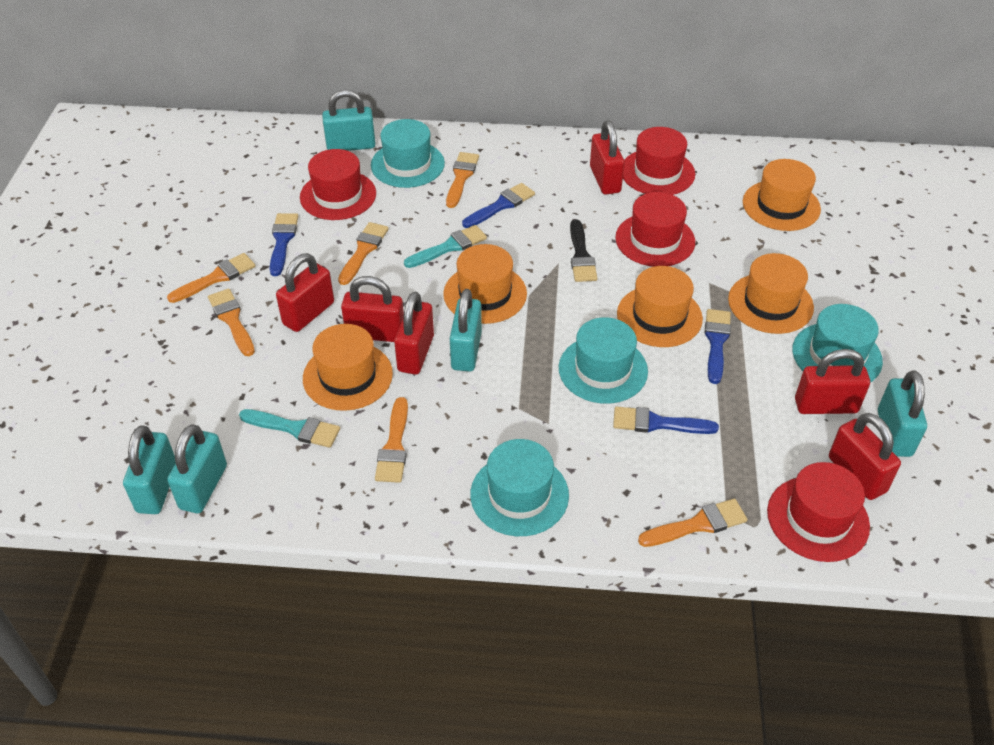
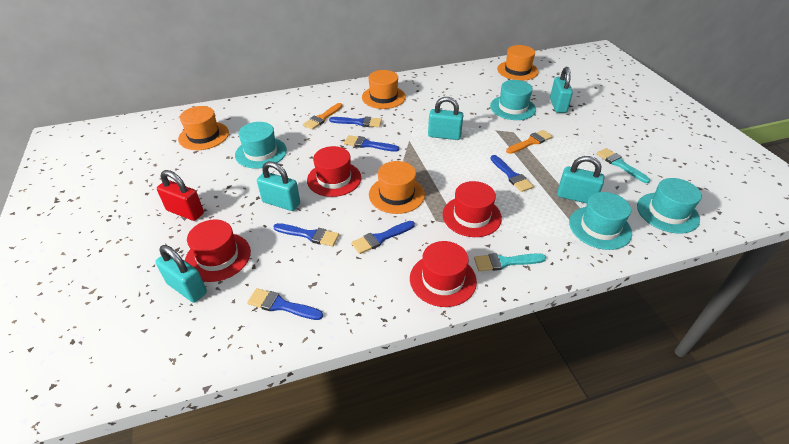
black brush: 1 -> 0
blue brush: 4 -> 6
orange brush: 6 -> 2
orange hat: 5 -> 4
red padlock: 6 -> 1

